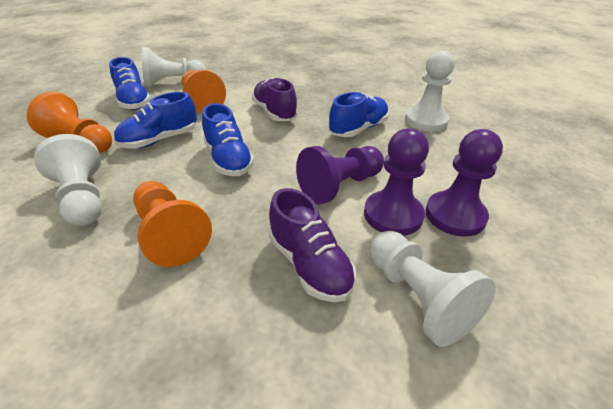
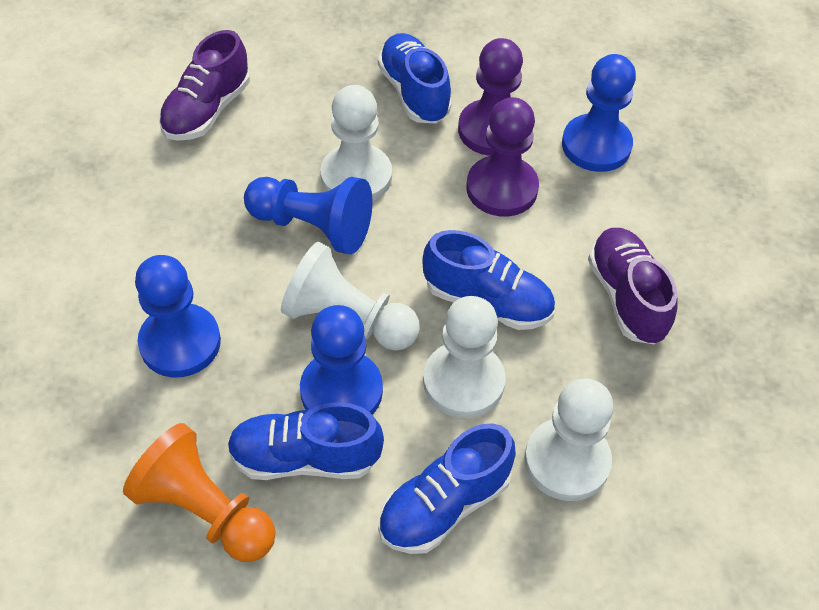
blue pawn: 0 -> 4
orange pawn: 3 -> 1
purple pawn: 3 -> 2

